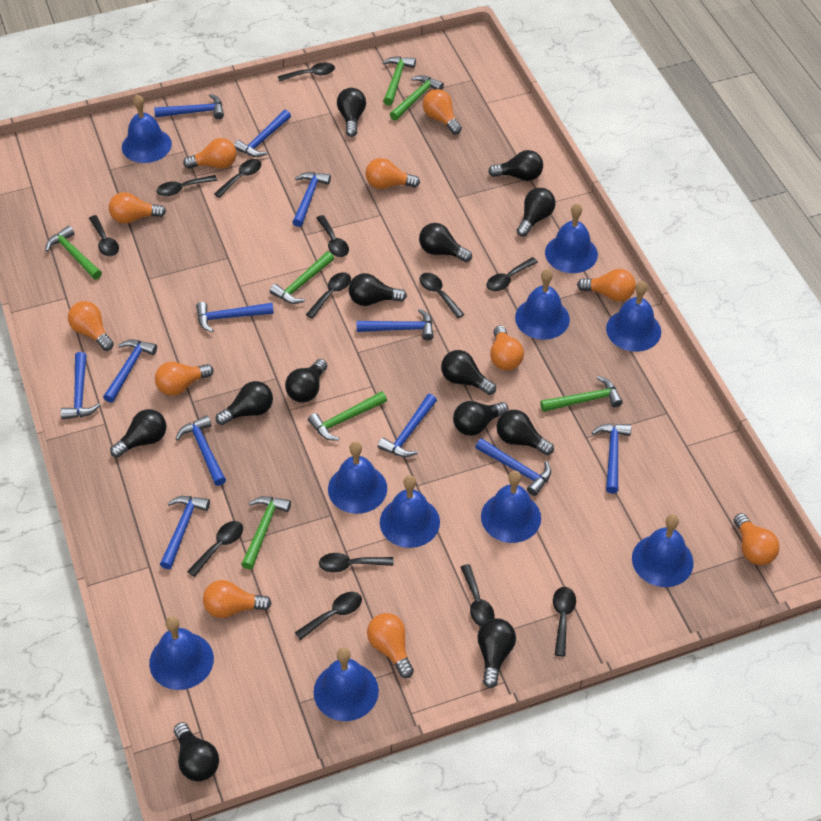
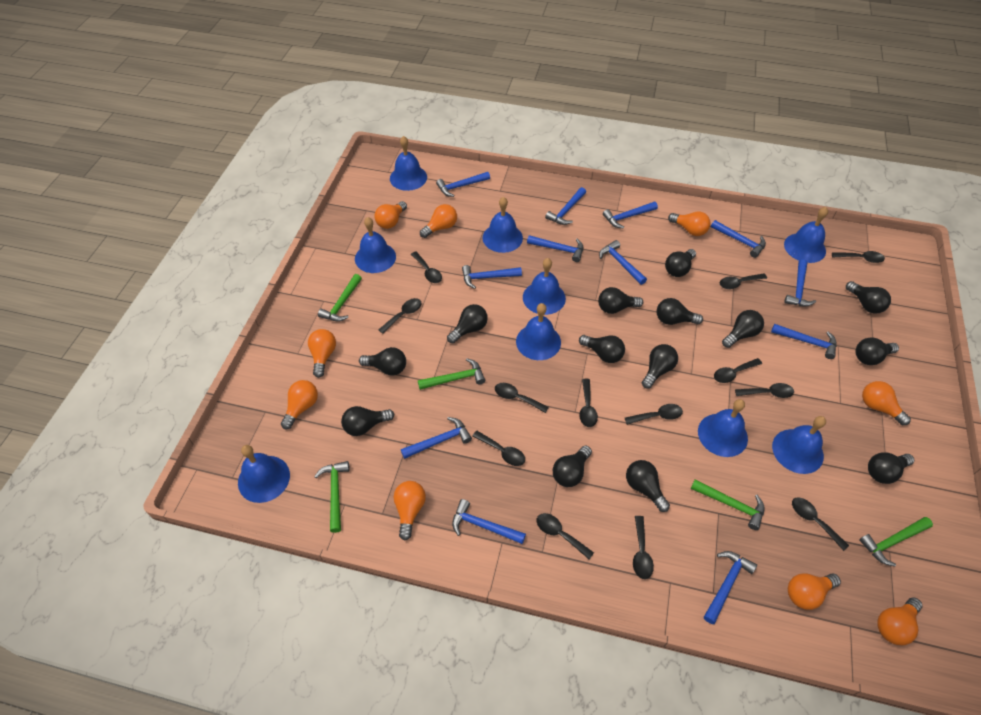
black light bulb: 13 -> 14
blue bell: 10 -> 9
green hammer: 7 -> 5
orange light bulb: 11 -> 9

